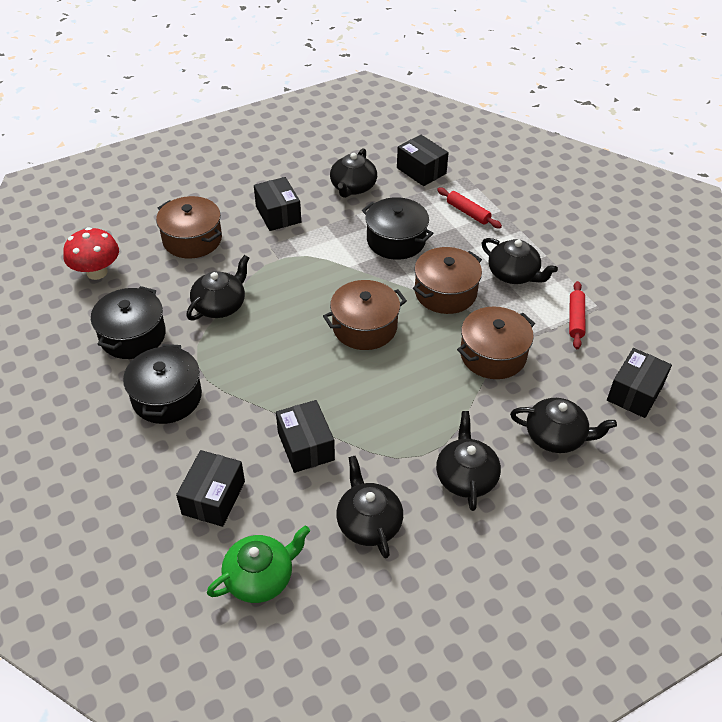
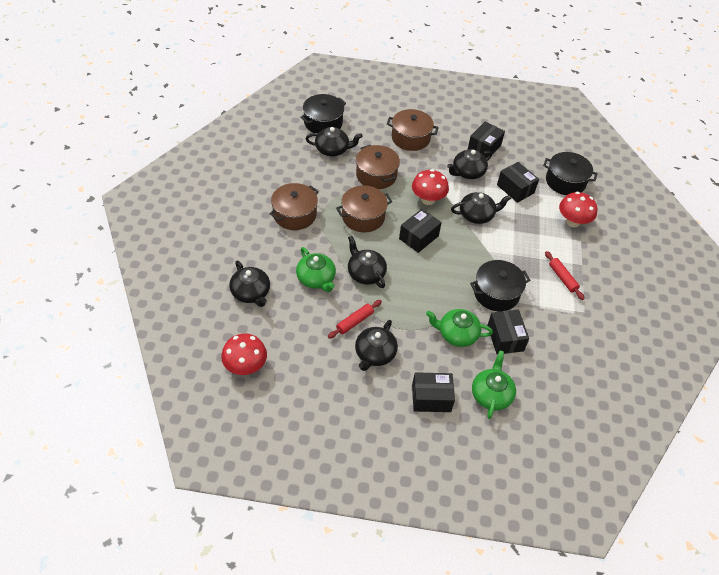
green teapot: 1 -> 3
red mushroom: 1 -> 3

